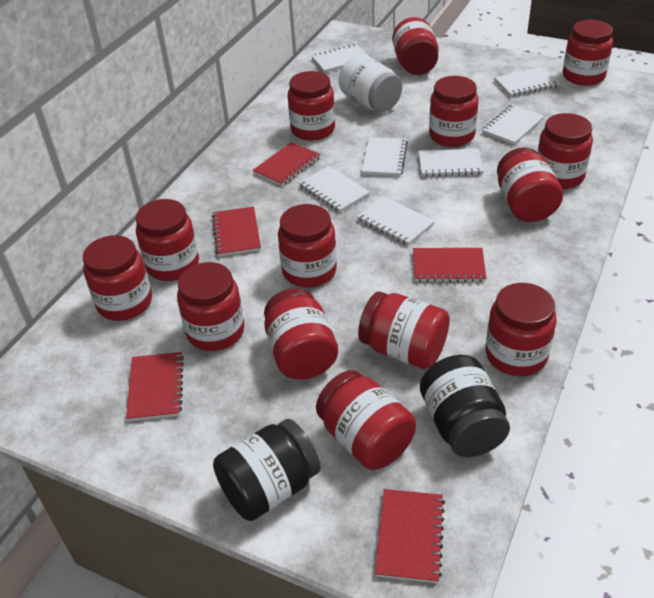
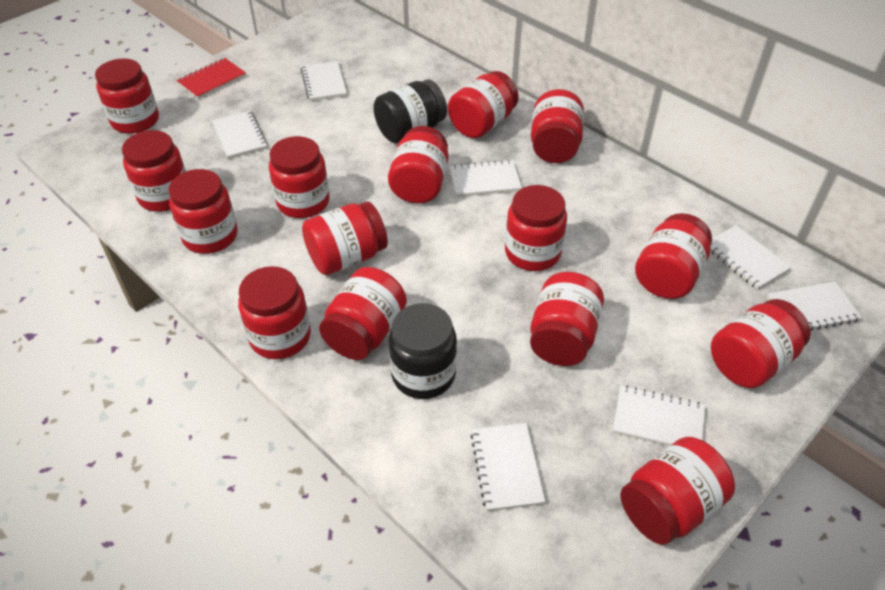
red jar: 14 -> 15
red notebook: 5 -> 1
white jar: 1 -> 0

